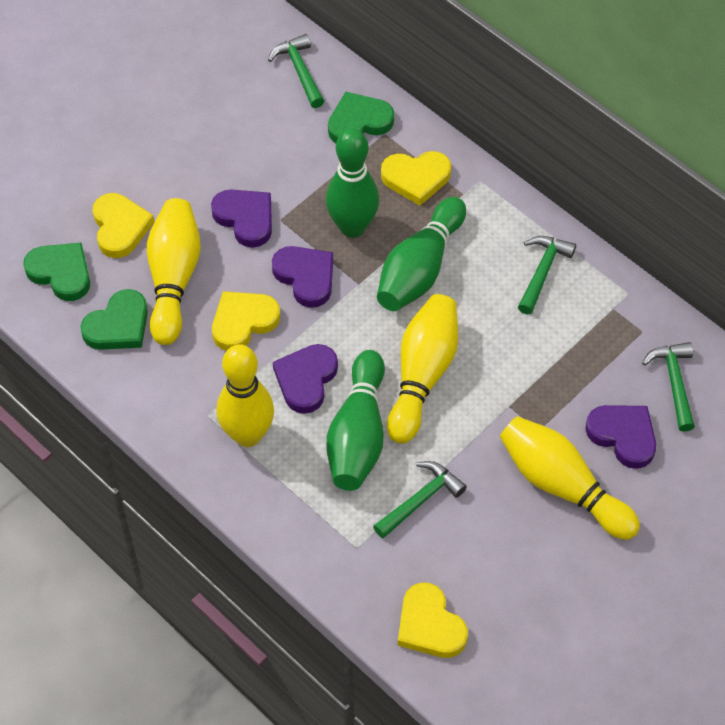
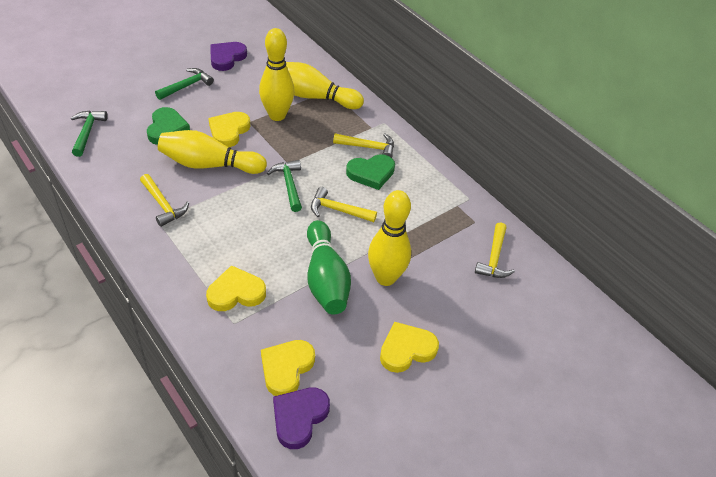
green bowling pin: 3 -> 1
green hammer: 4 -> 3
green heart: 3 -> 2
purple heart: 4 -> 2
yellow hammer: 0 -> 4

